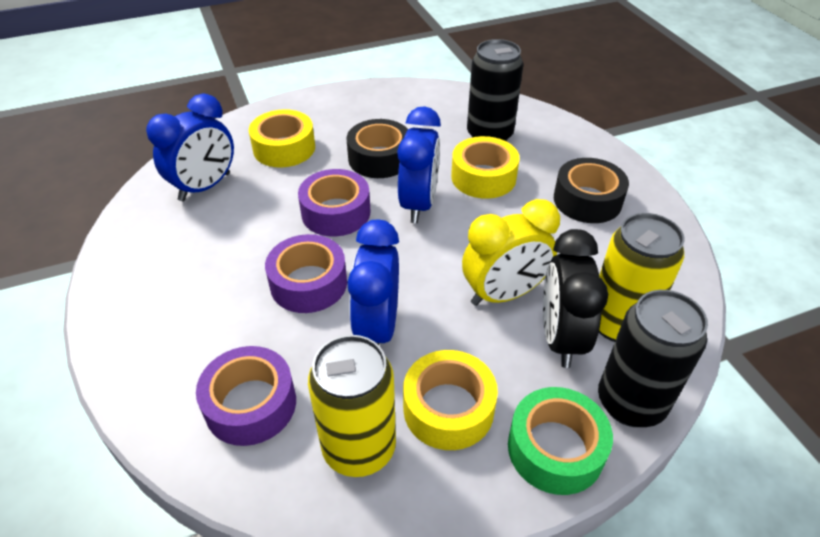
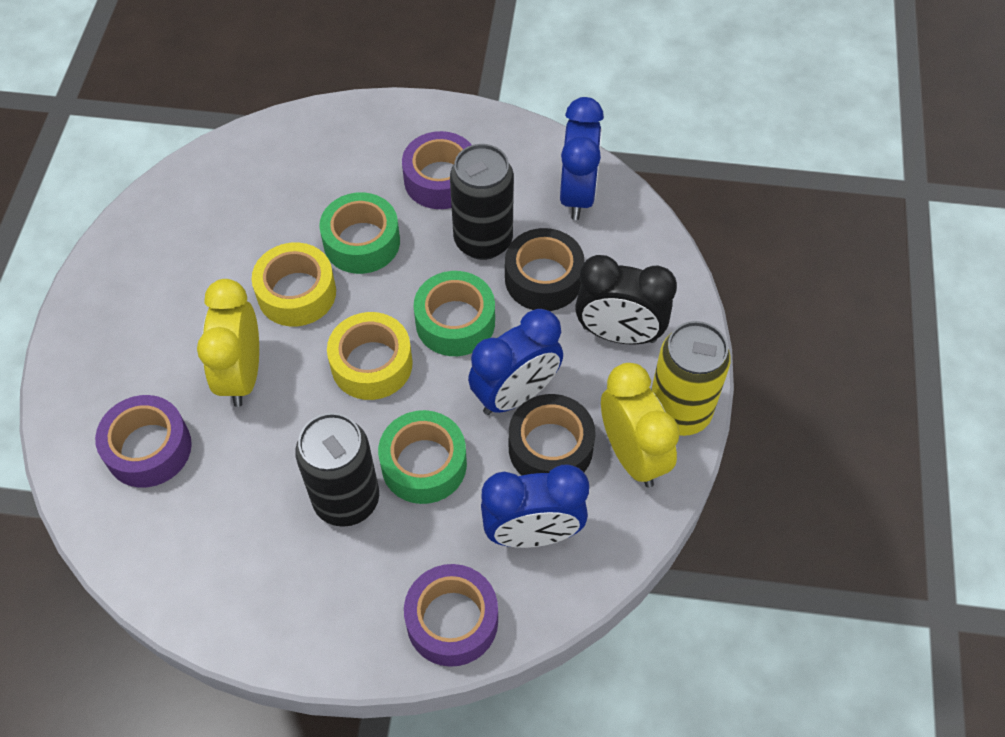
green tape: 1 -> 3
yellow can: 2 -> 1
yellow clock: 1 -> 2
yellow tape: 3 -> 2

